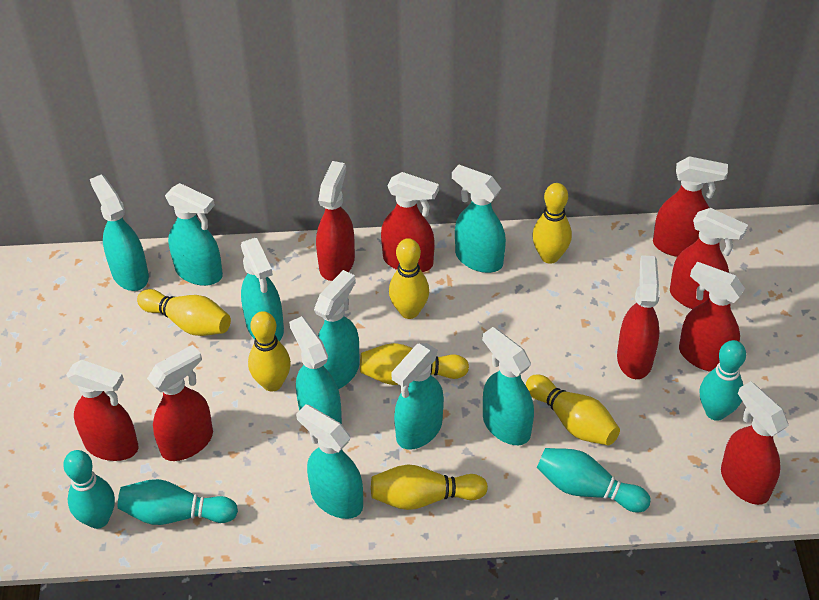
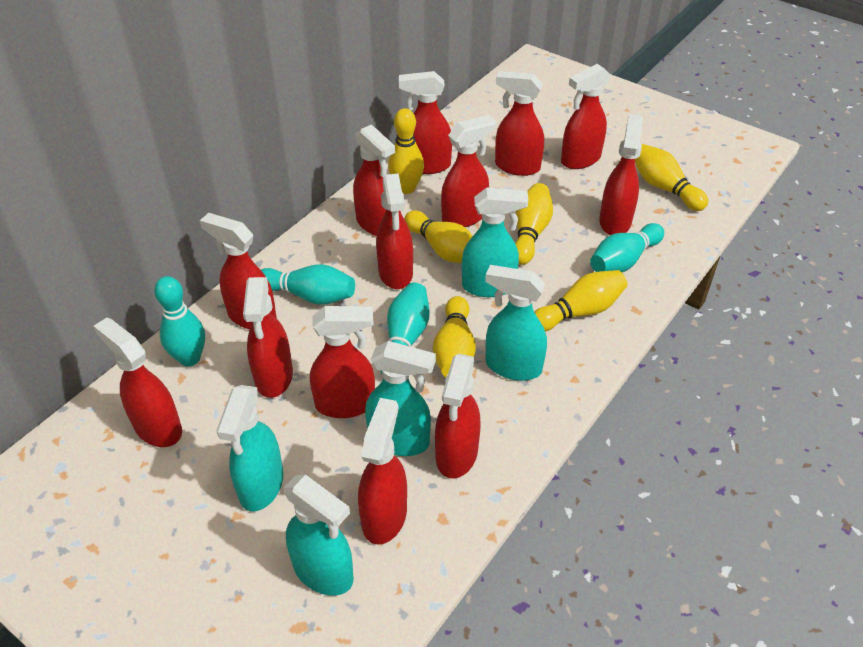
red spray bottle: 9 -> 13
turquoise spray bottle: 9 -> 5
yellow bowling pin: 7 -> 6

